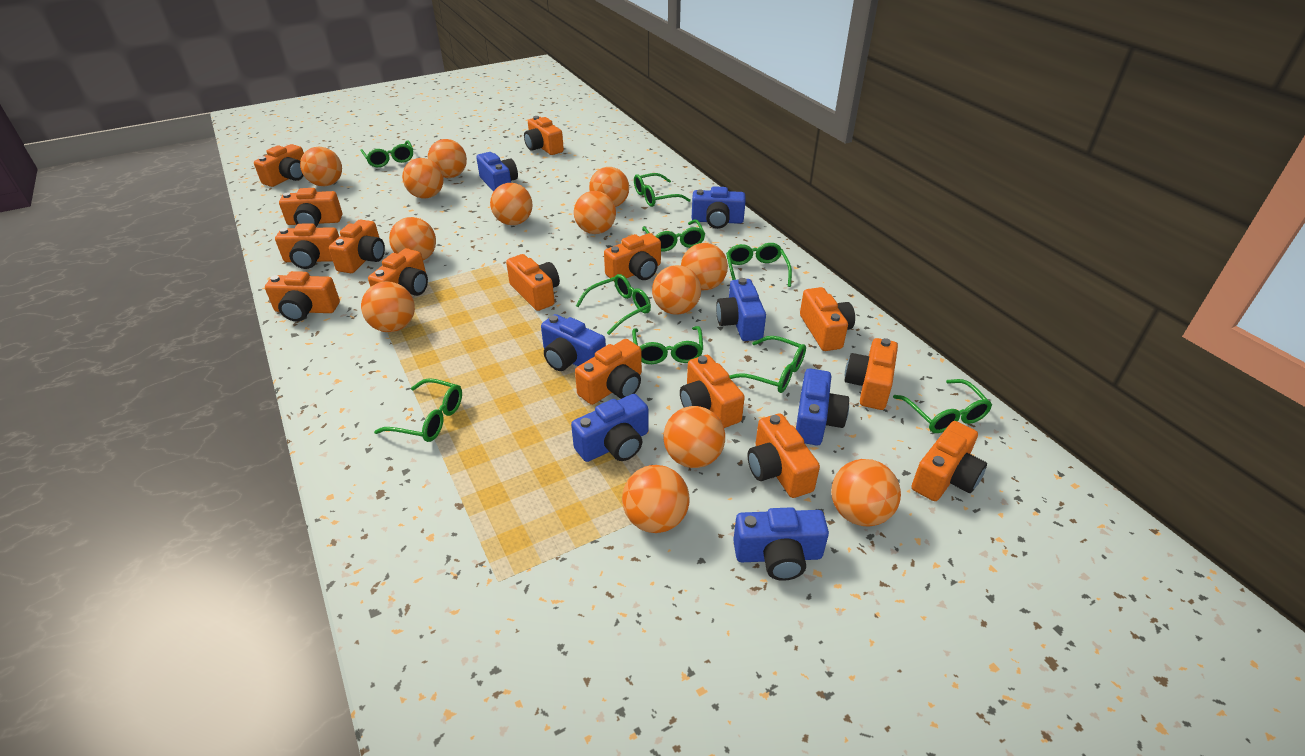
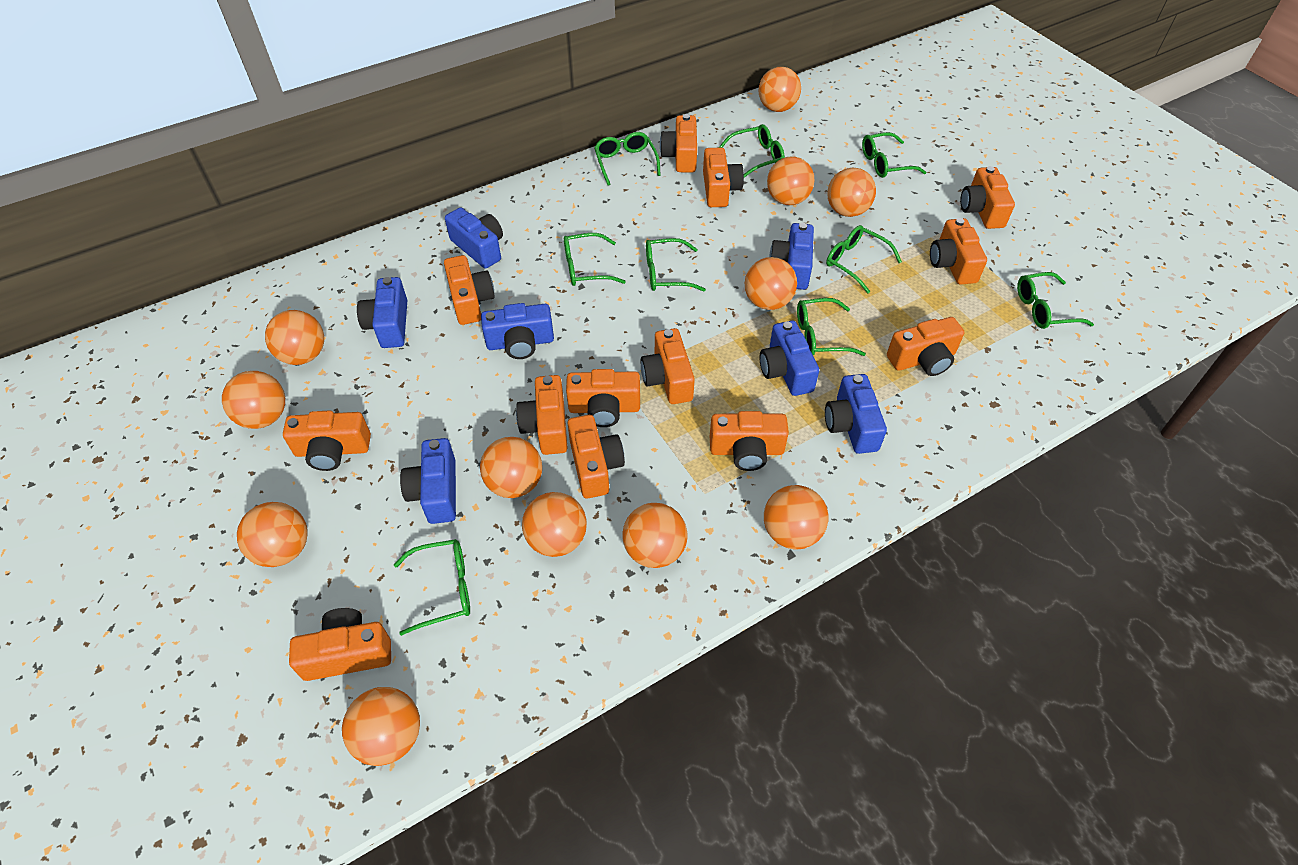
orange ball: 13 -> 12
orange camera: 15 -> 13

